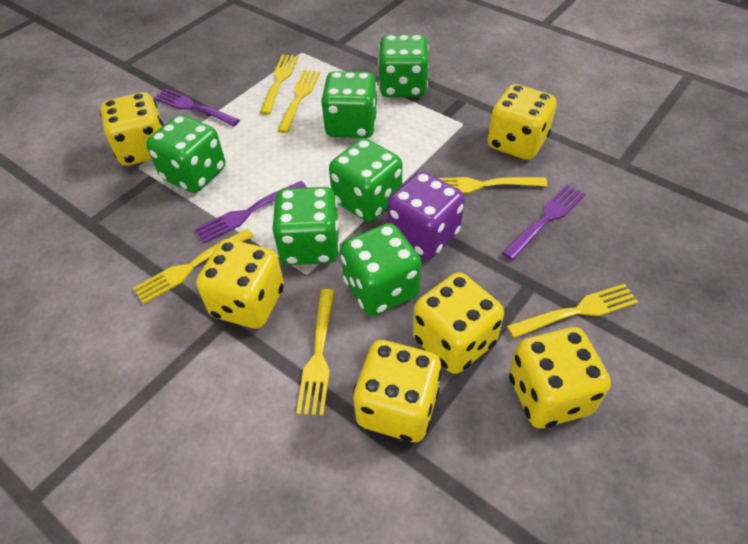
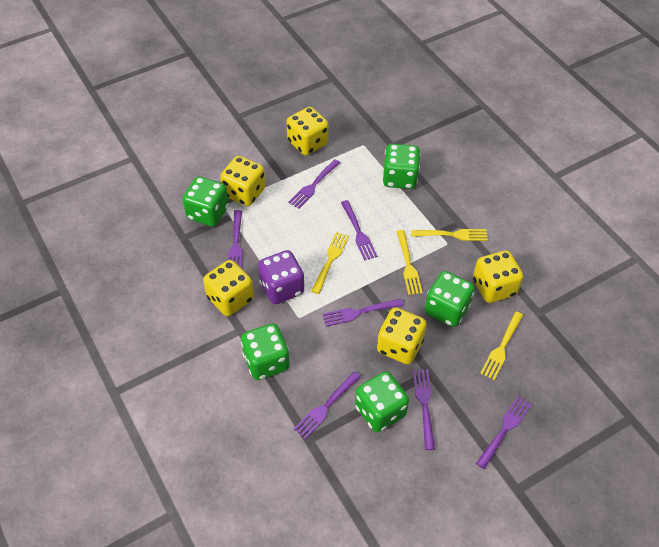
green dice: 6 -> 5
purple fork: 3 -> 7
yellow dice: 6 -> 5
yellow fork: 6 -> 4

